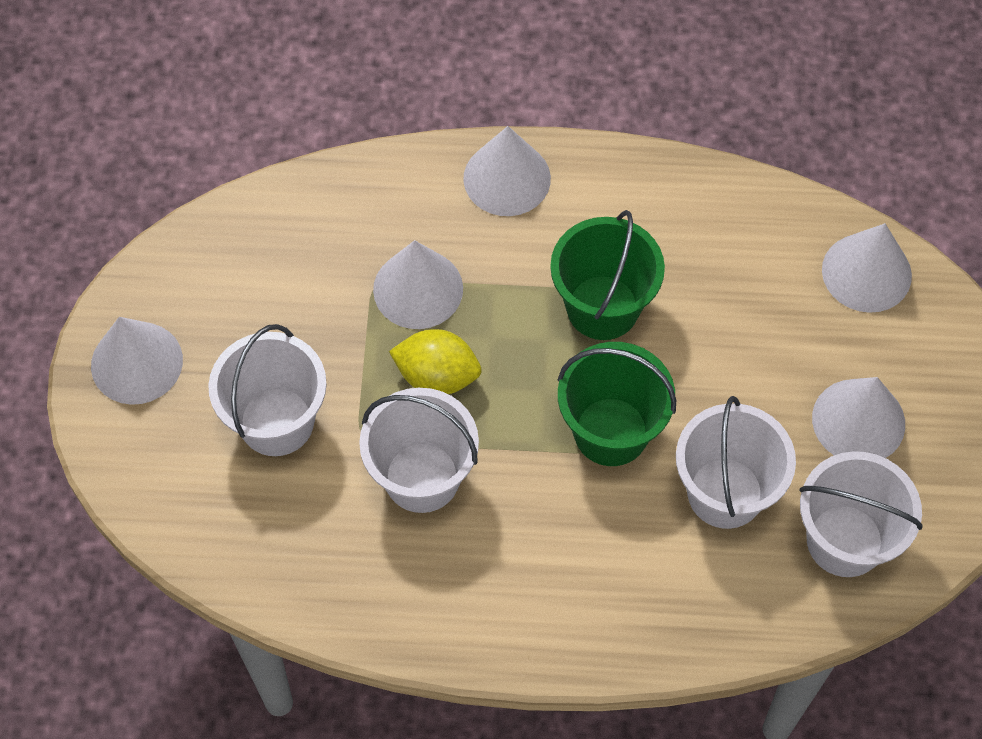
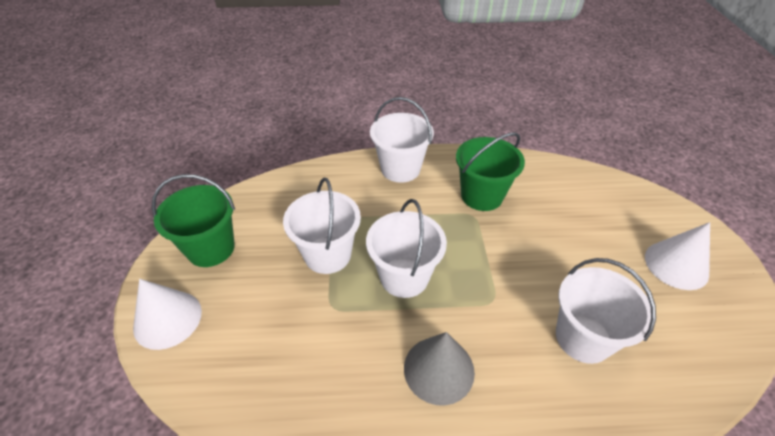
grey cone: 0 -> 1
white cone: 5 -> 2
yellow lemon: 1 -> 0

